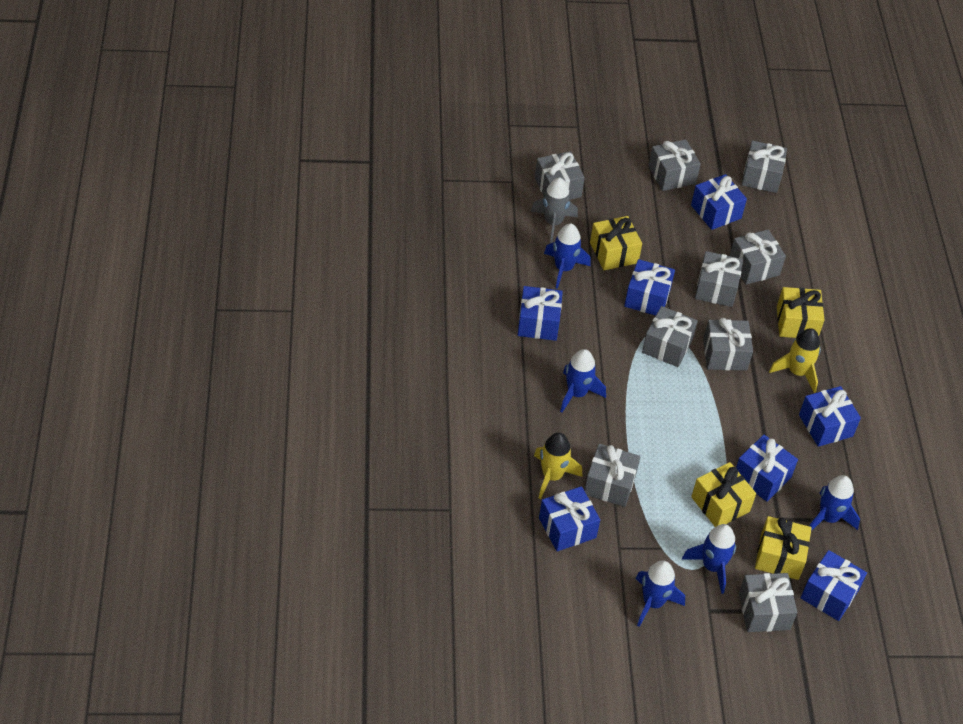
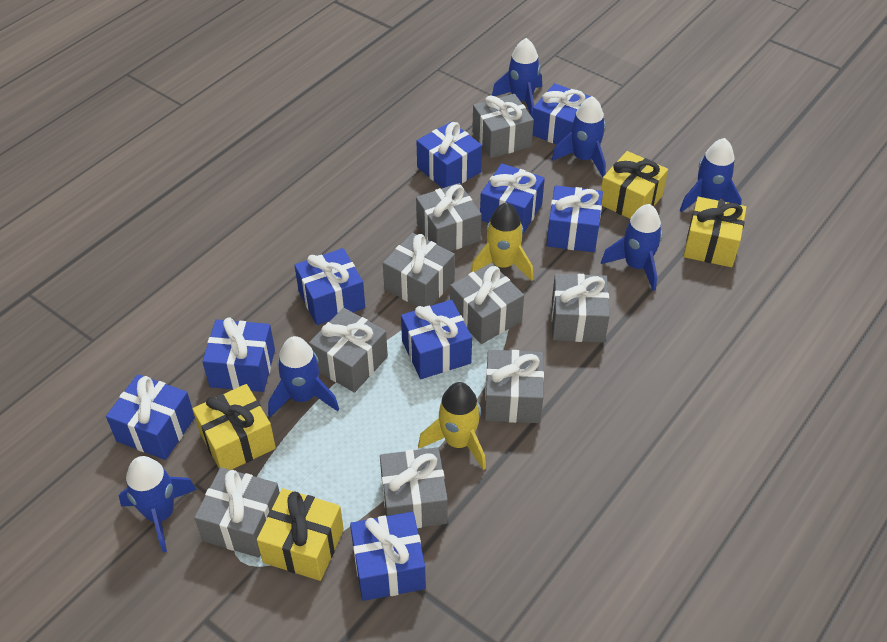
blue gift: 7 -> 9
blue rocket: 5 -> 6
grey rocket: 1 -> 0

